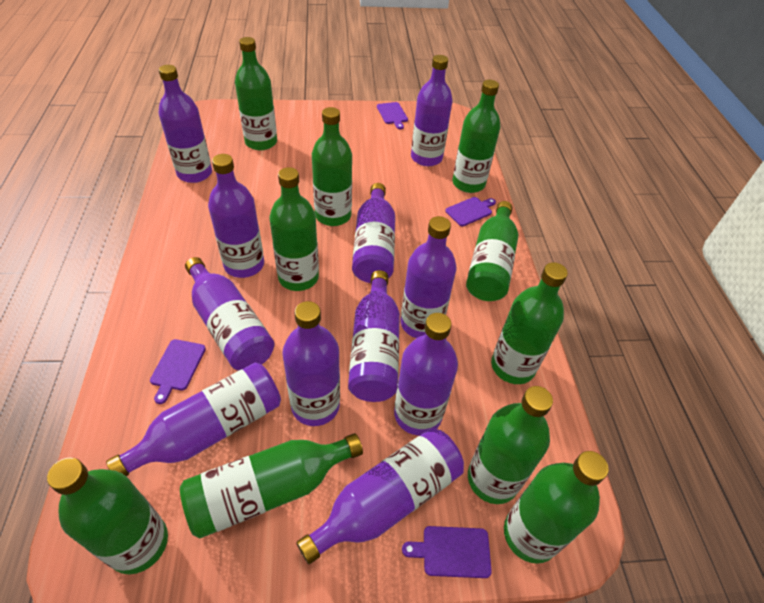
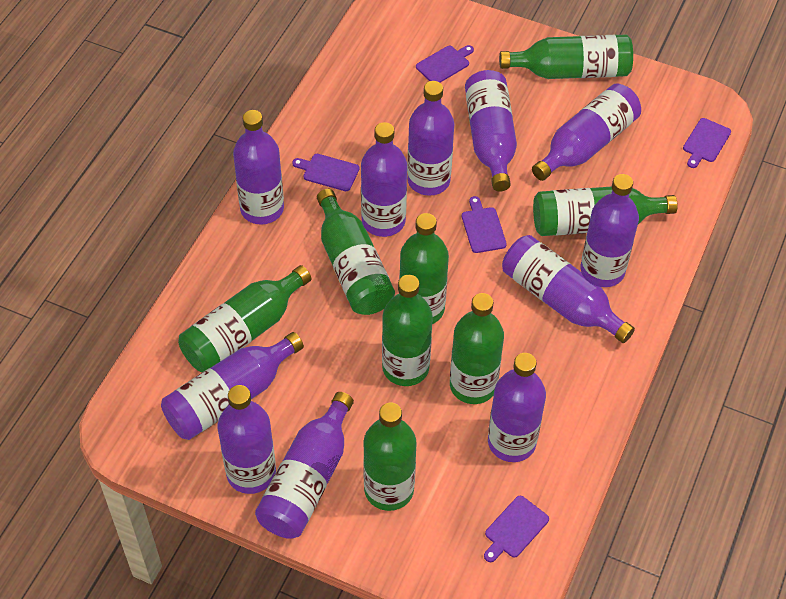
green bottle: 10 -> 8
purple cutting board: 4 -> 5

